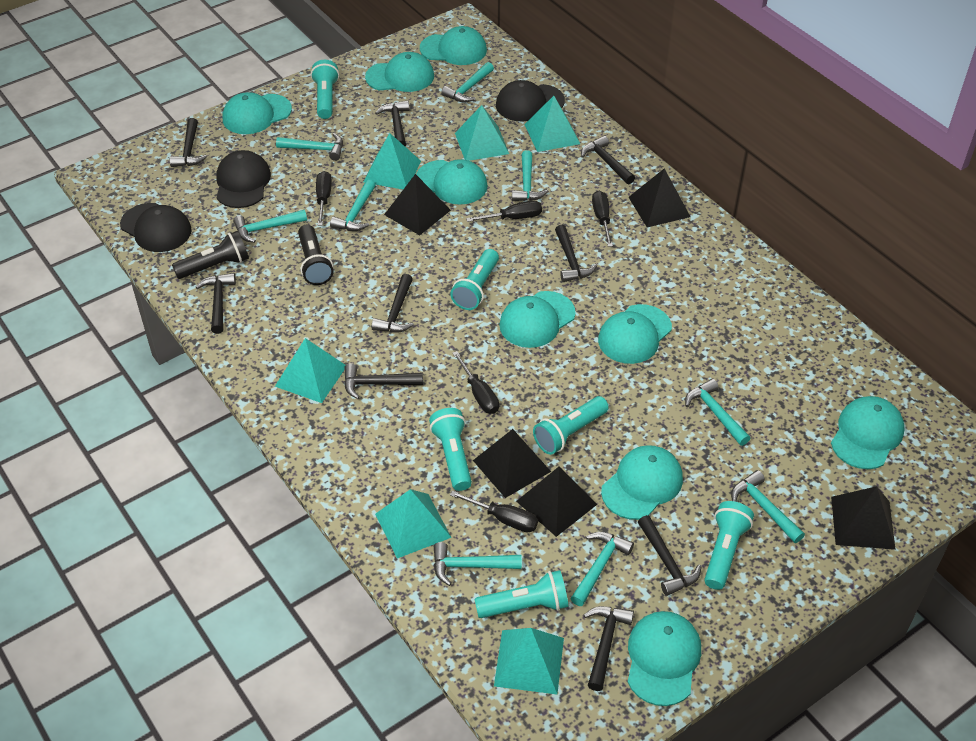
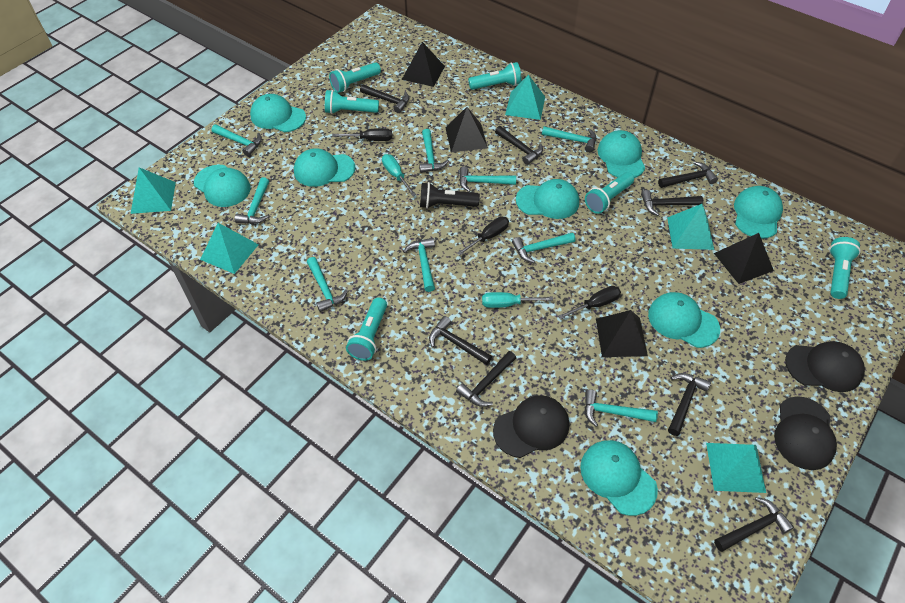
black flashlight: 2 -> 1
black hammer: 9 -> 8
black pyramid: 5 -> 4
black screwdriver: 5 -> 3
turquoise cap: 9 -> 8
turquoise pyramid: 6 -> 5
turquoise screwdriver: 0 -> 2

